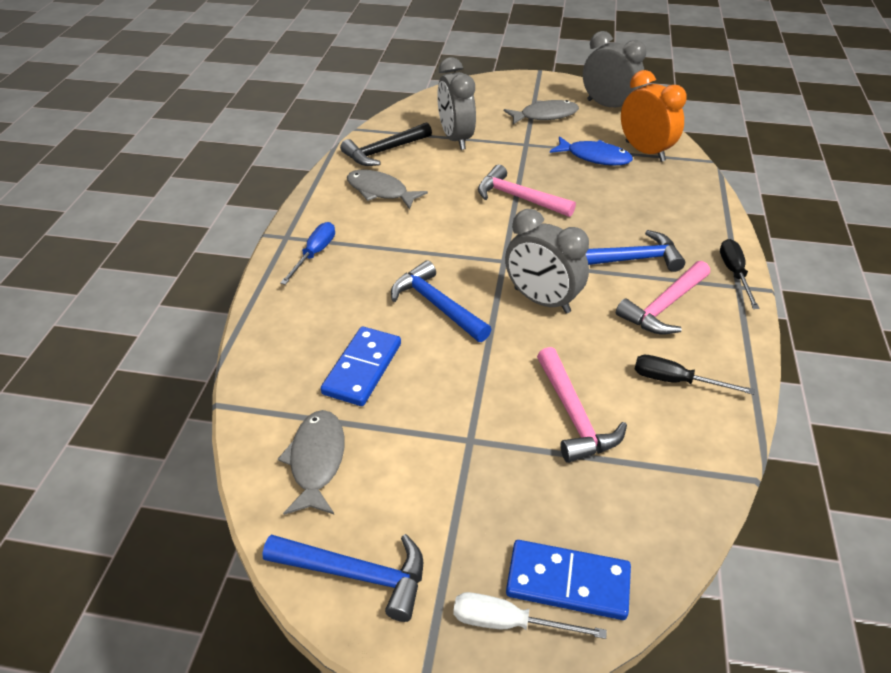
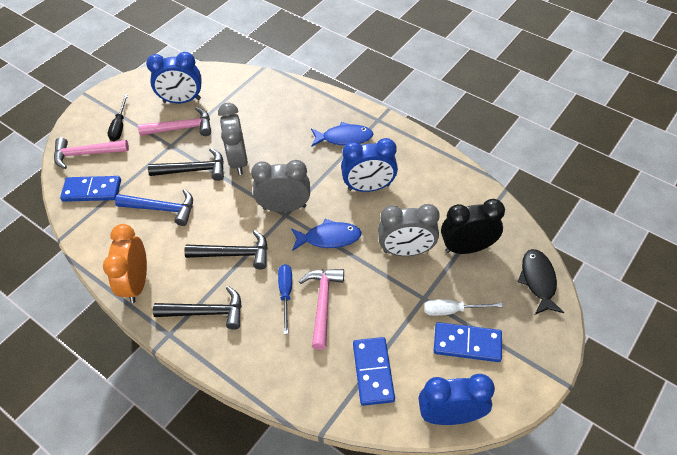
black clock: 0 -> 1
black fish: 0 -> 1
black hammer: 1 -> 3
black screwdriver: 2 -> 1
blue clock: 0 -> 3
blue domino: 2 -> 3
blue fish: 1 -> 2
blue hammer: 3 -> 1
grey fish: 3 -> 0

